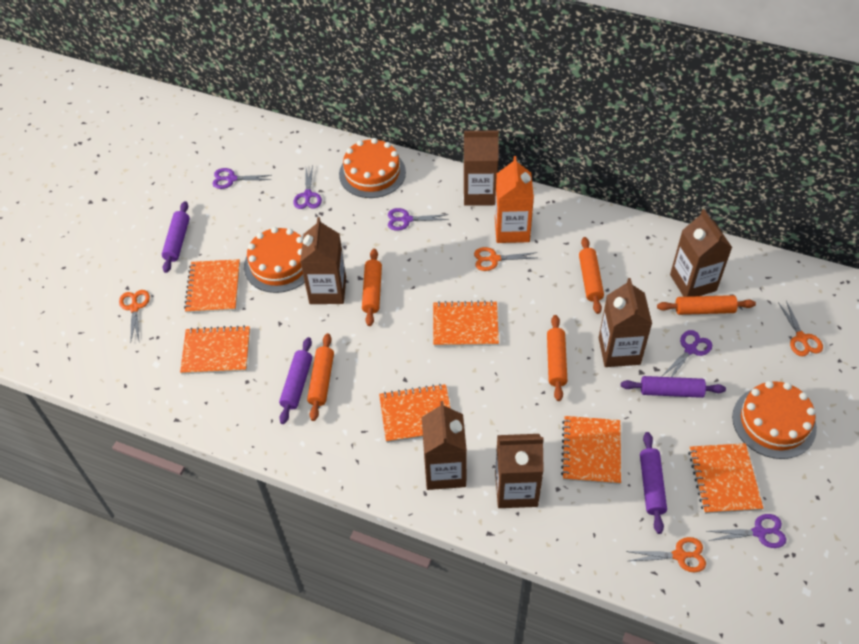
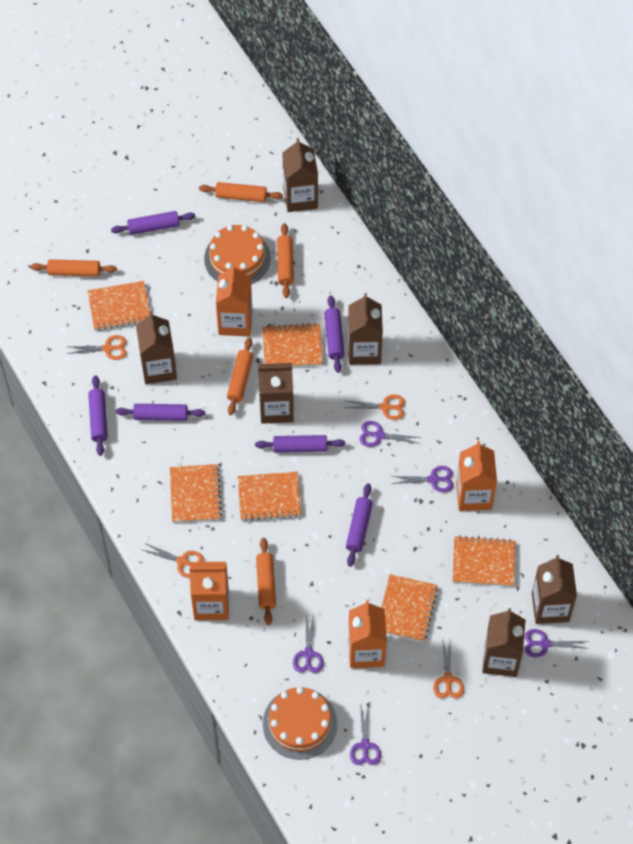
orange cake: 3 -> 2
orange carton: 1 -> 4
purple rolling pin: 4 -> 6

